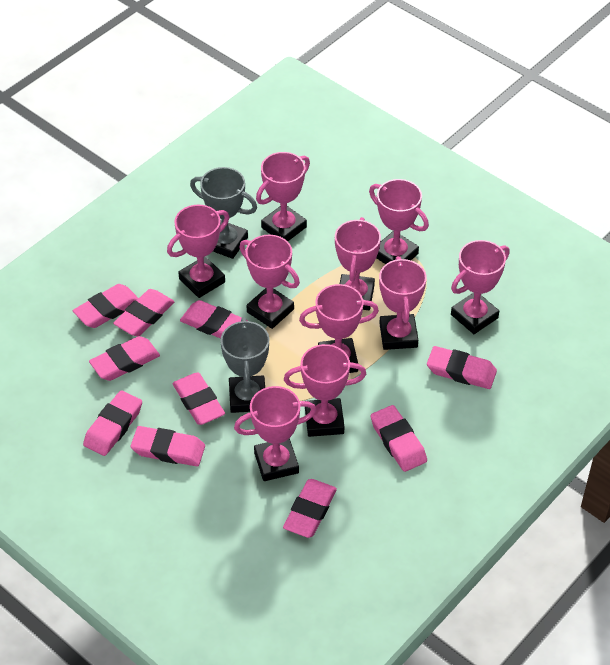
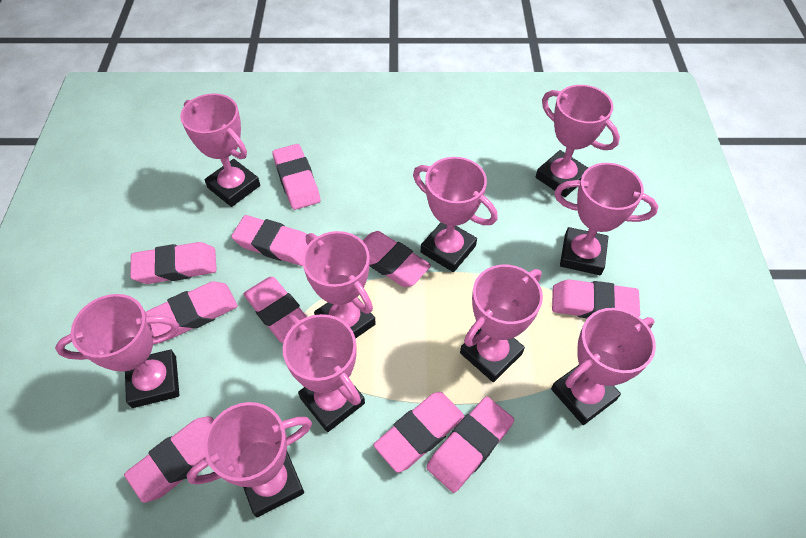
grey trophy: 2 -> 0

